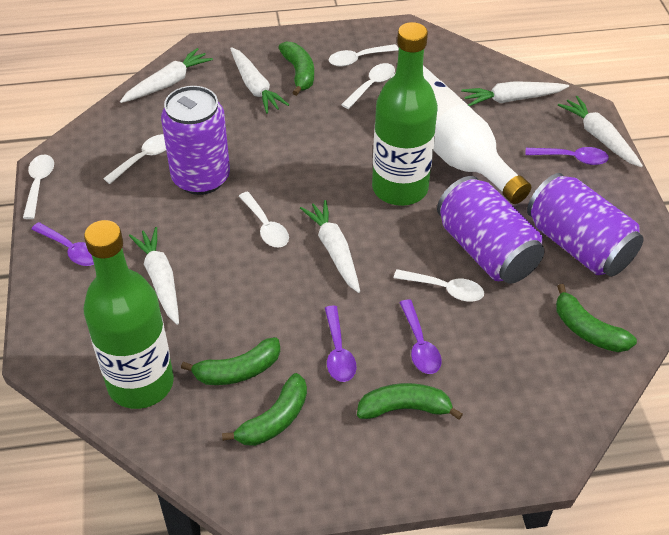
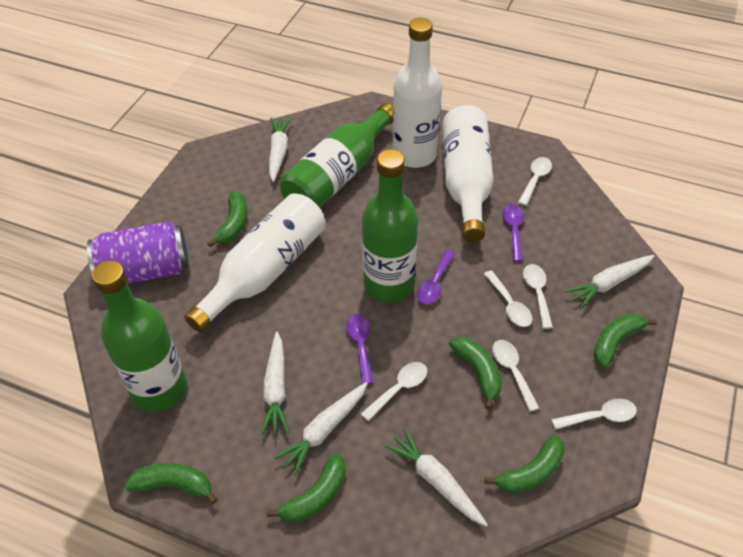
green banana: 5 -> 6
green bottle: 2 -> 3
purple can: 3 -> 1
purple spoon: 4 -> 3
white bottle: 1 -> 3
white carrot: 6 -> 5

